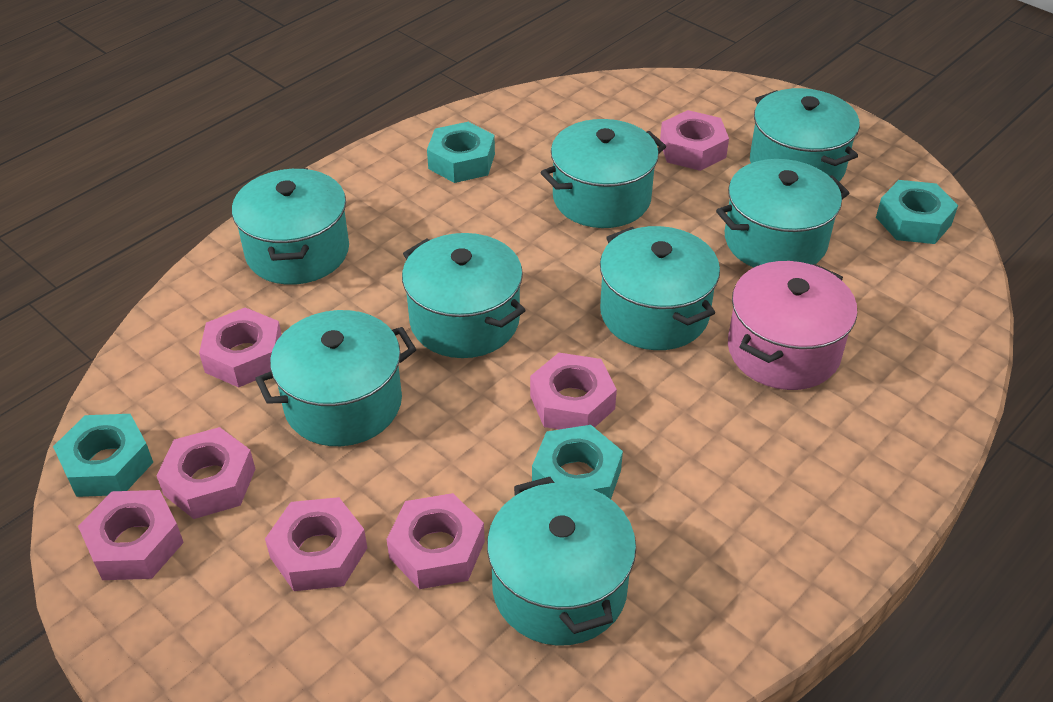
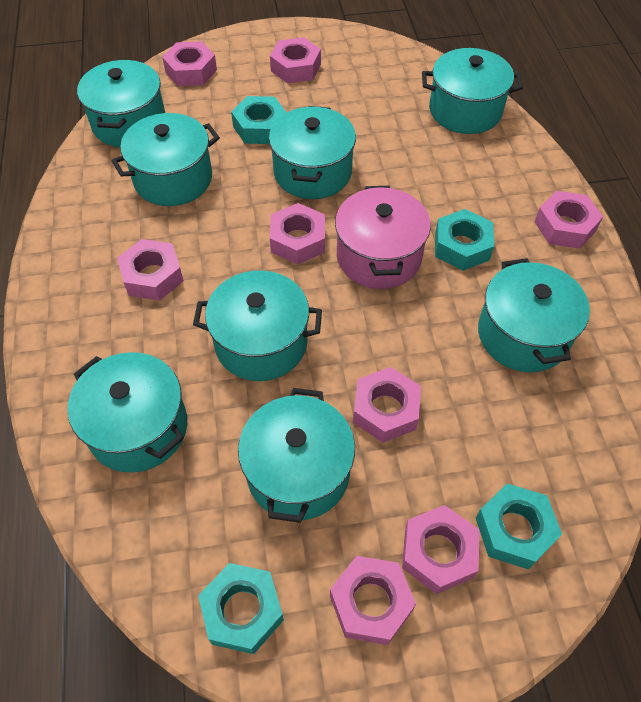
pink nut: 7 -> 8

